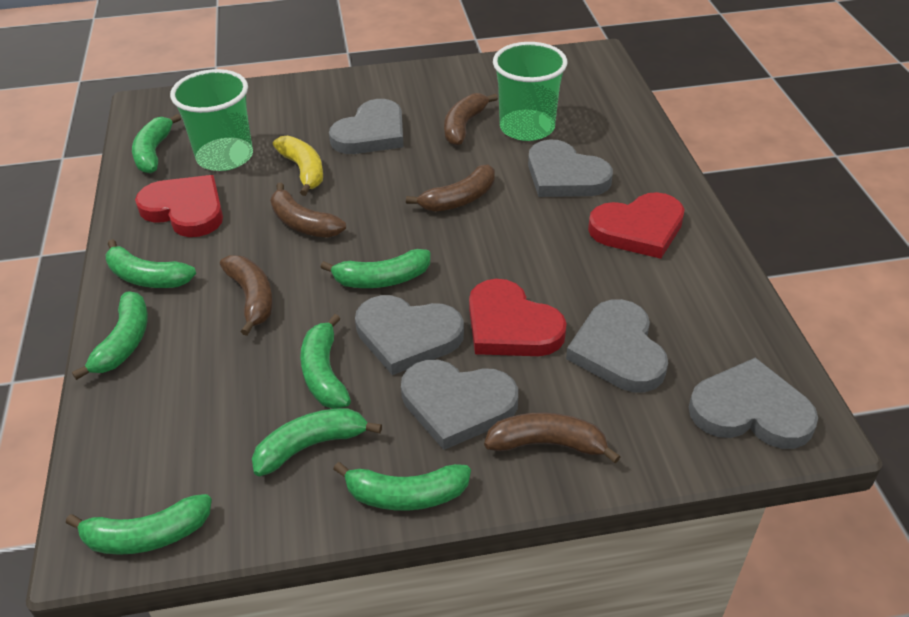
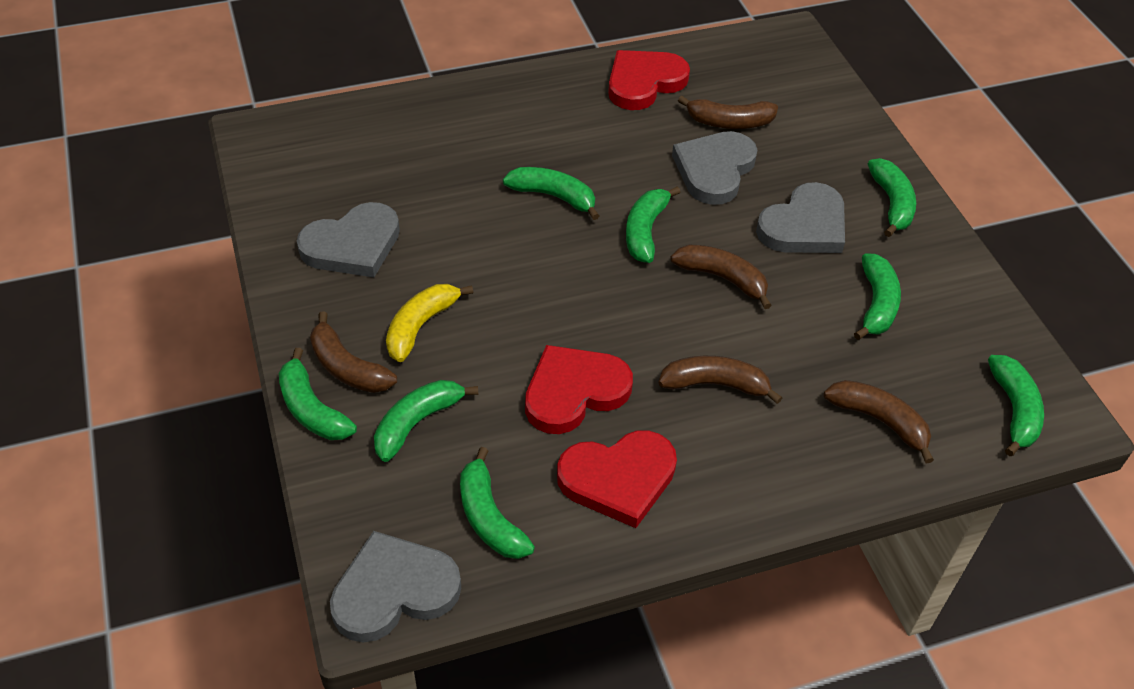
green cup: 2 -> 0
grey heart: 6 -> 4

